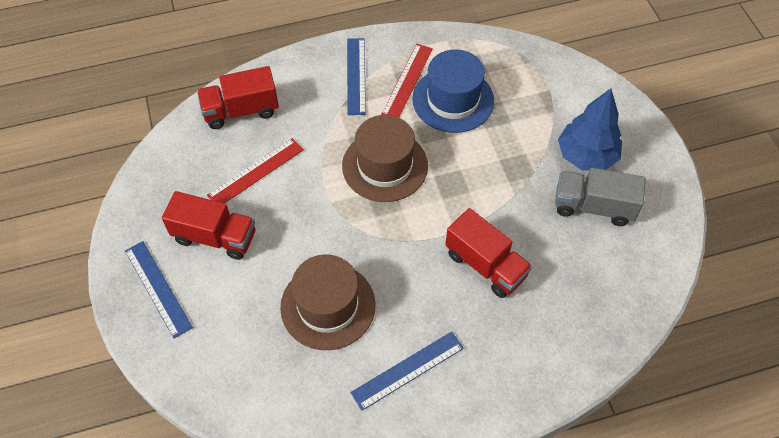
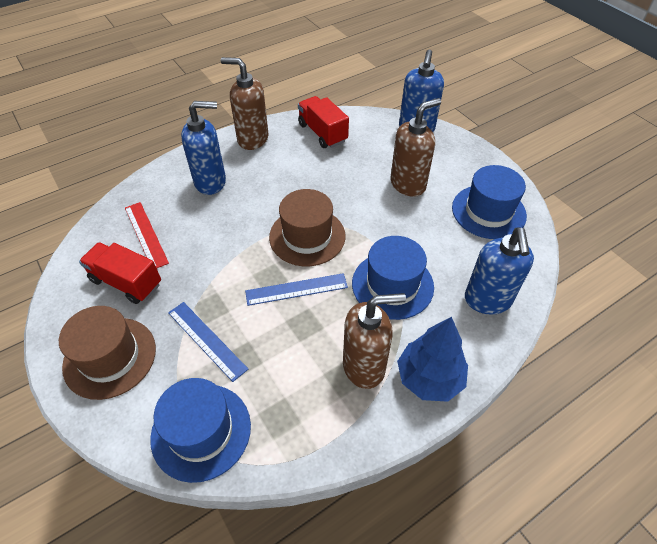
blue hat: 1 -> 3
blue ruler: 3 -> 2
blue soap dispenser: 0 -> 3
brown soap dispenser: 0 -> 3
grey truck: 1 -> 0
red ruler: 2 -> 1
red truck: 3 -> 2

